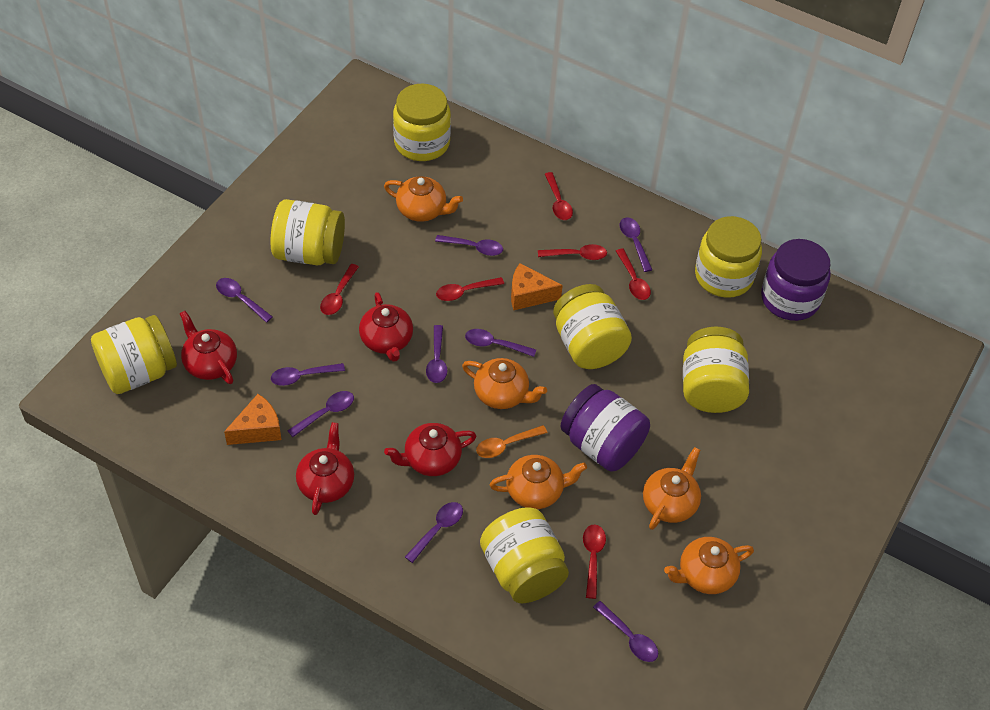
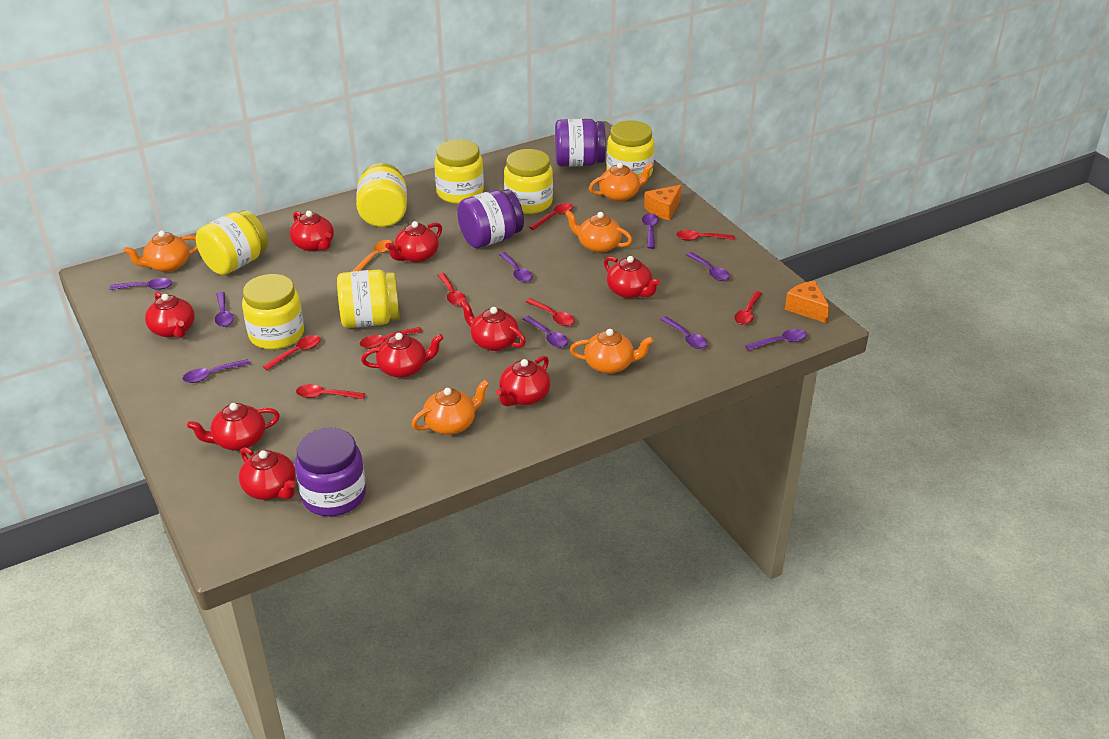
purple jar: 2 -> 3
red spoon: 6 -> 8
red teapot: 4 -> 9

